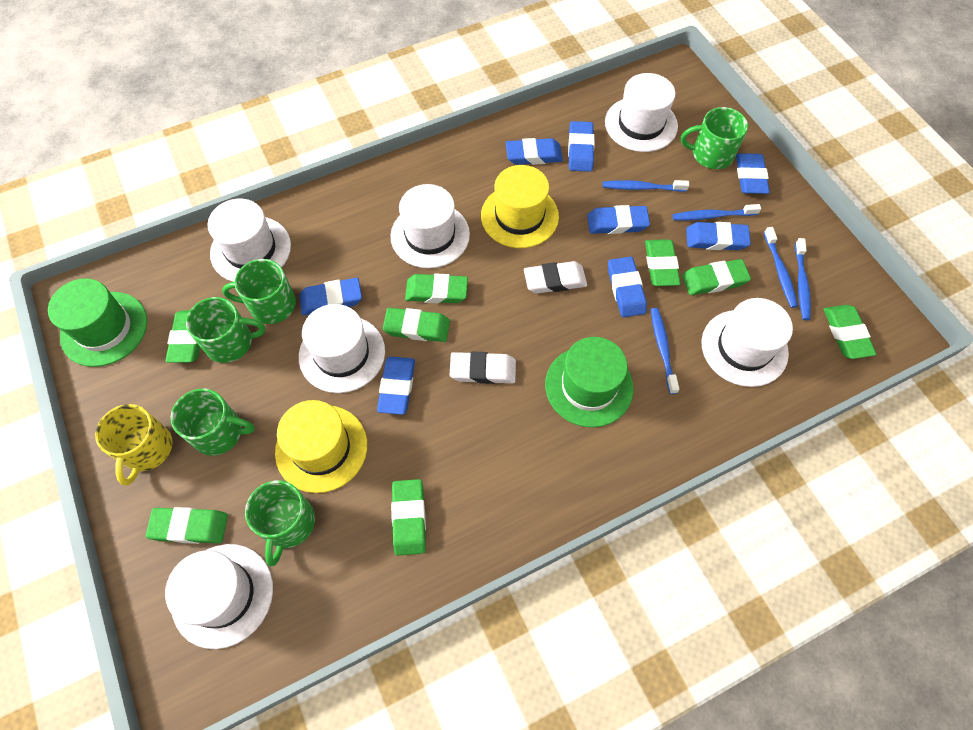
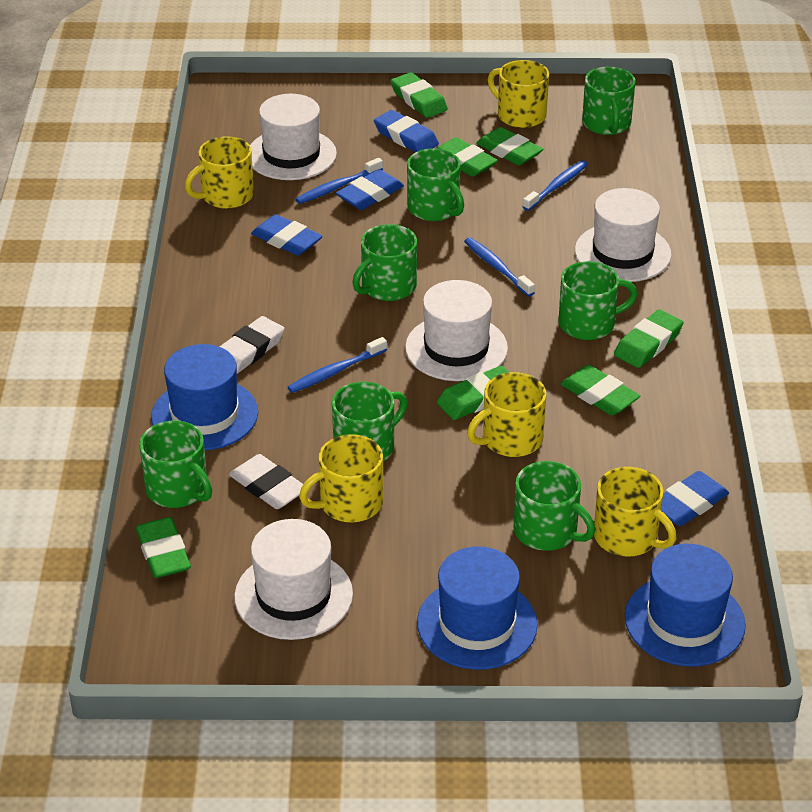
blue eraser: 8 -> 4
blue hat: 0 -> 3
blue toothbrush: 5 -> 4
green eraser: 8 -> 7
green hat: 2 -> 0
green mug: 5 -> 7
white hat: 6 -> 4
yellow hat: 2 -> 0
yellow mug: 1 -> 5

